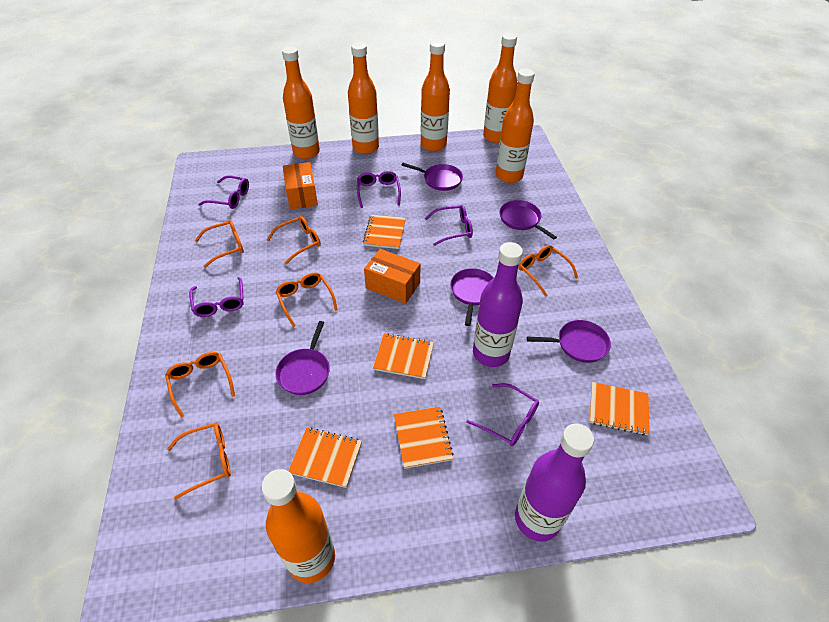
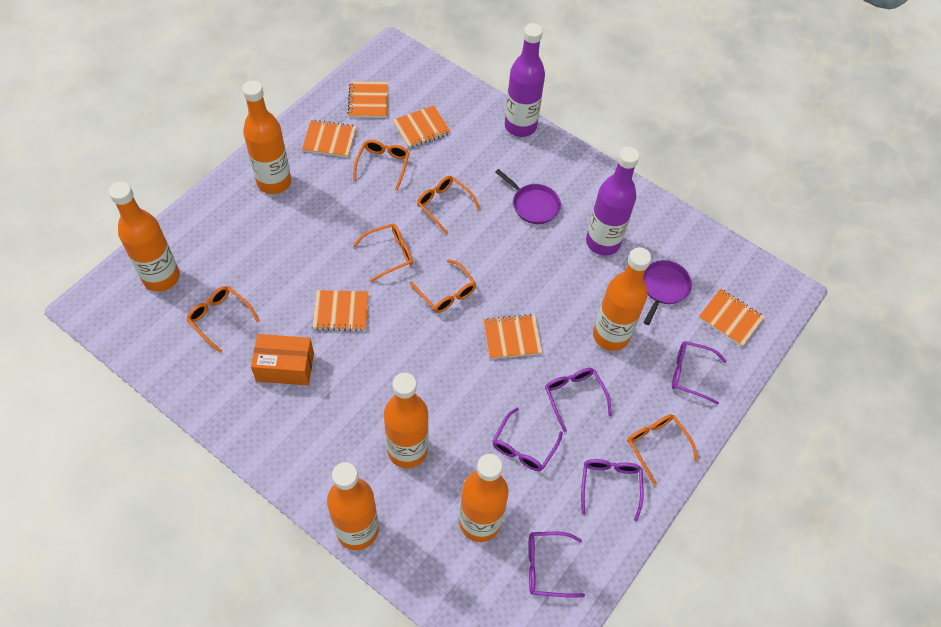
orange box: 2 -> 1
orange notebook: 5 -> 6
purple pan: 5 -> 2

